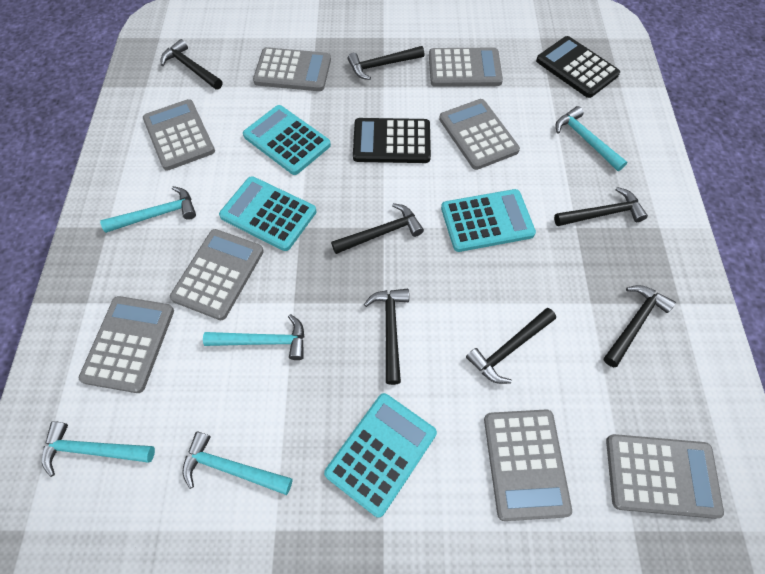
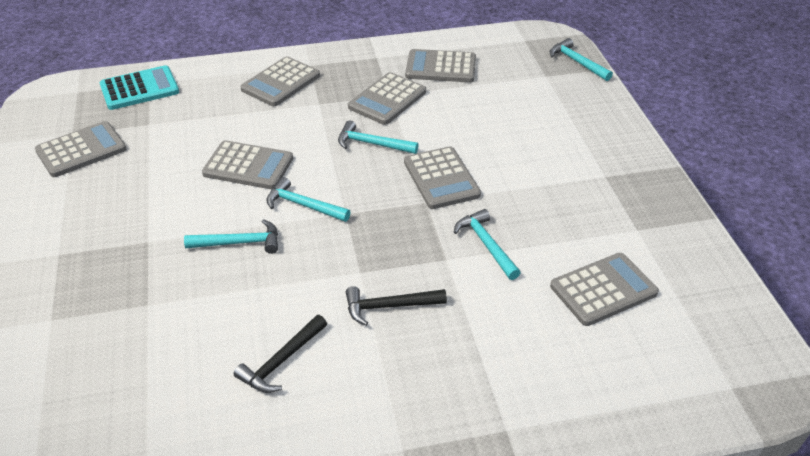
black calculator: 2 -> 0
black hammer: 7 -> 2
grey calculator: 8 -> 7
turquoise calculator: 4 -> 1

